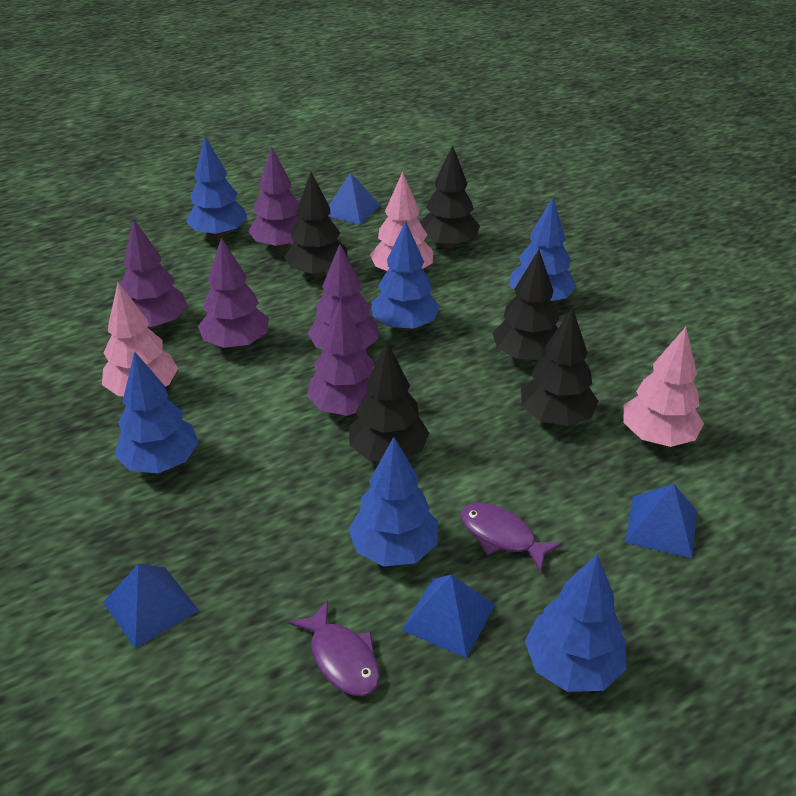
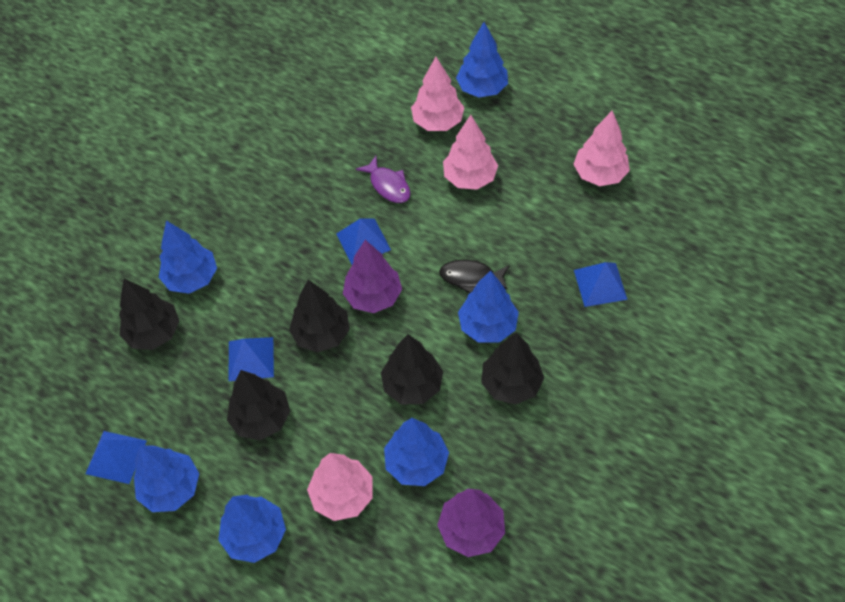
black fish: 0 -> 1
pink tree: 3 -> 4
purple fish: 2 -> 1
purple tree: 5 -> 2

